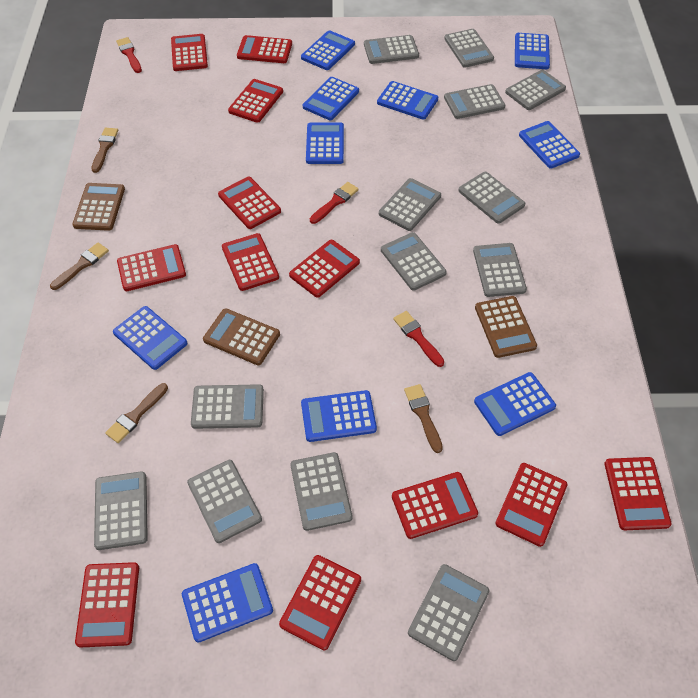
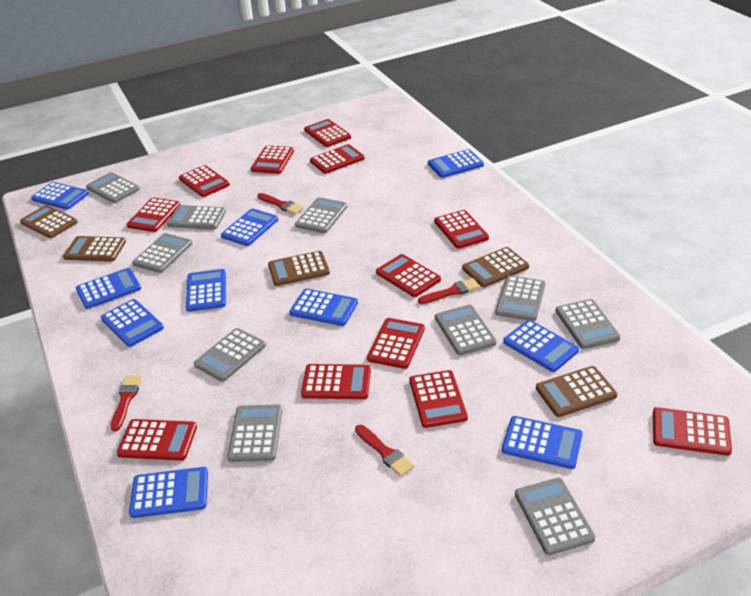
brown brush: 4 -> 0
brown calculator: 3 -> 5
grey calculator: 13 -> 10
red brush: 3 -> 4

